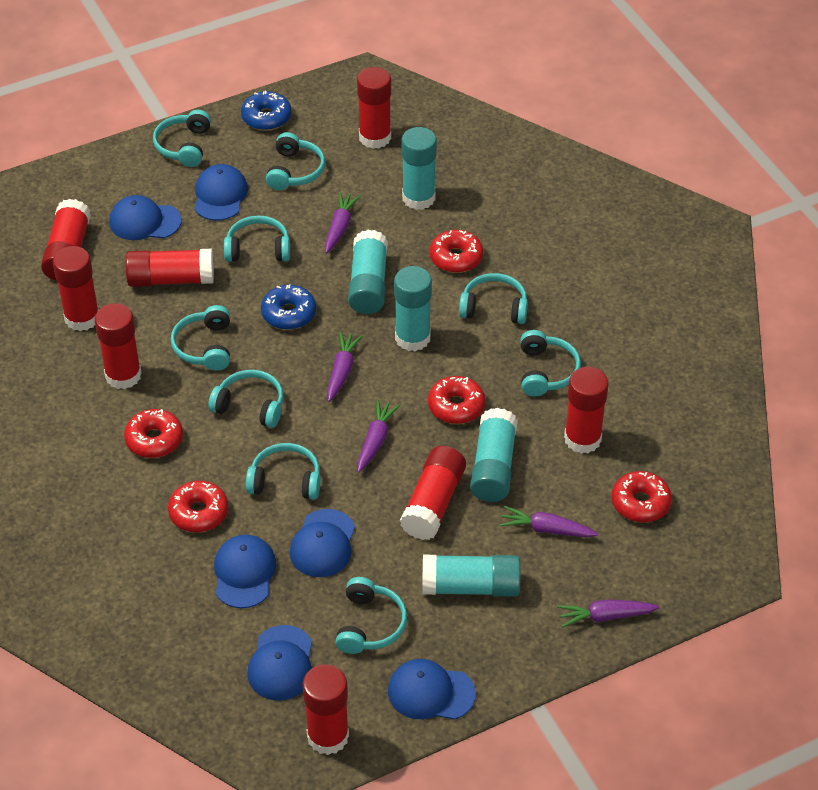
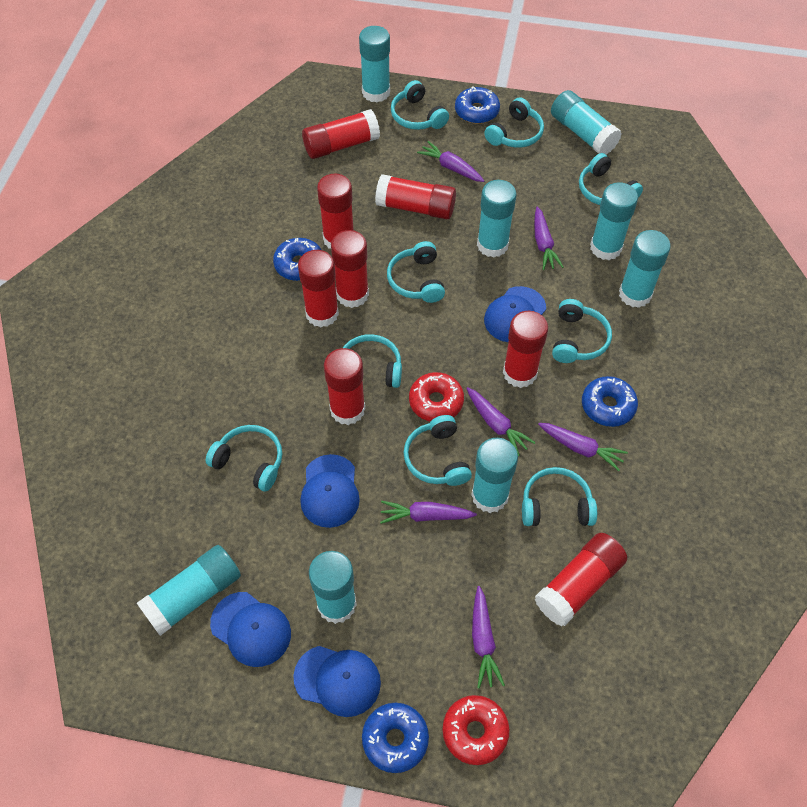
blue cap: 6 -> 4
blue donut: 2 -> 4
purple carrot: 5 -> 6
red donut: 5 -> 2
turquoise glue stick: 5 -> 8

